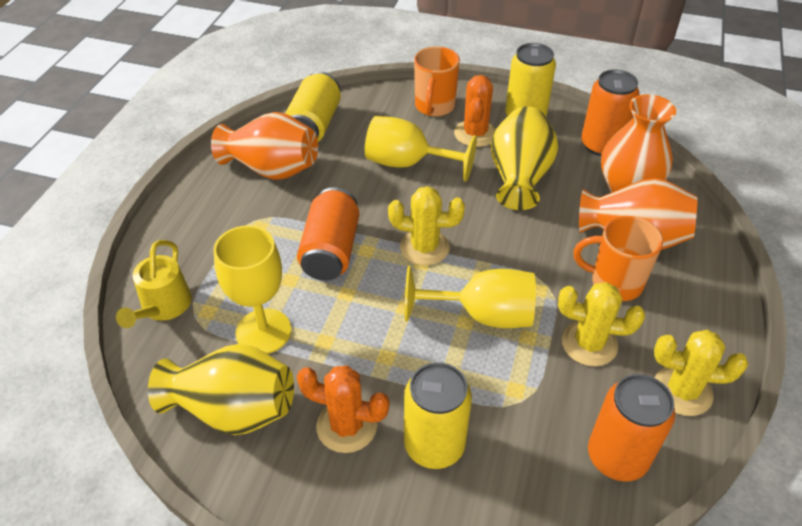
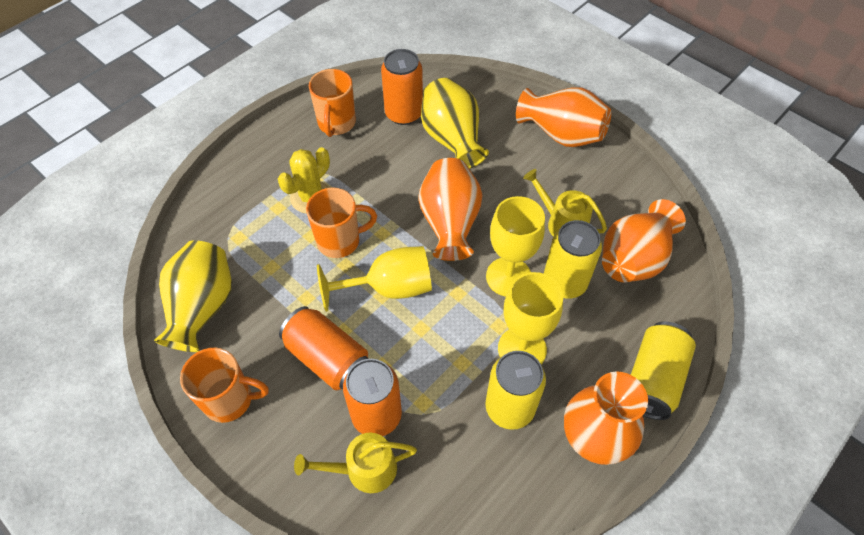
orange cactus: 2 -> 0
orange mug: 2 -> 3
orange vase: 3 -> 4
yellow cactus: 3 -> 1
yellow watering can: 1 -> 2

